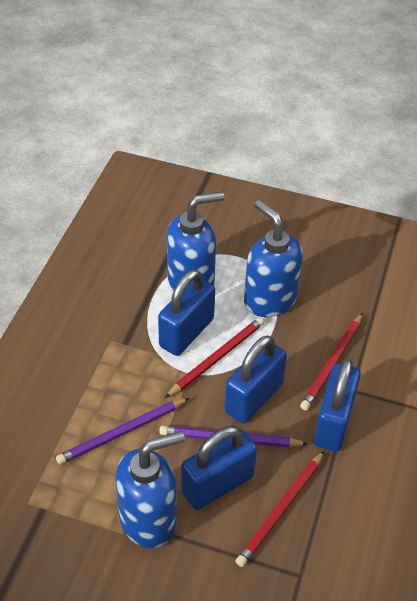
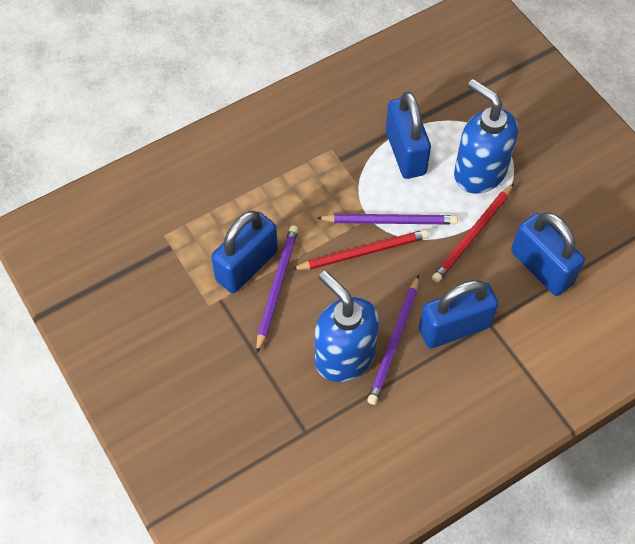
blue soap dispenser: 3 -> 2
purple pencil: 2 -> 3
red pencil: 3 -> 2

